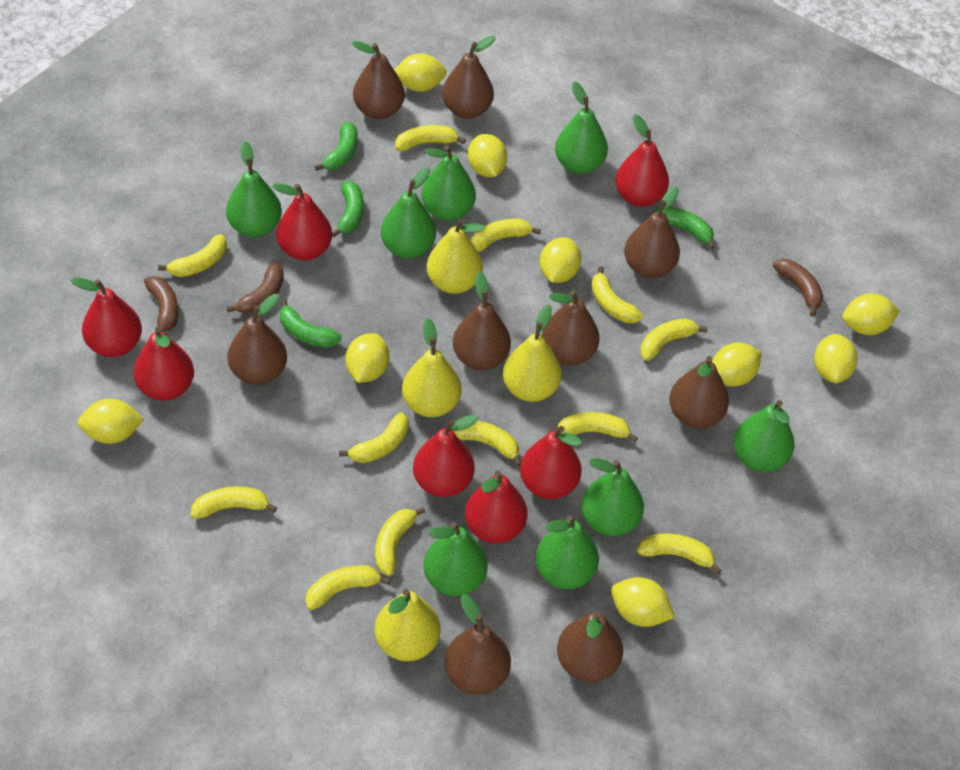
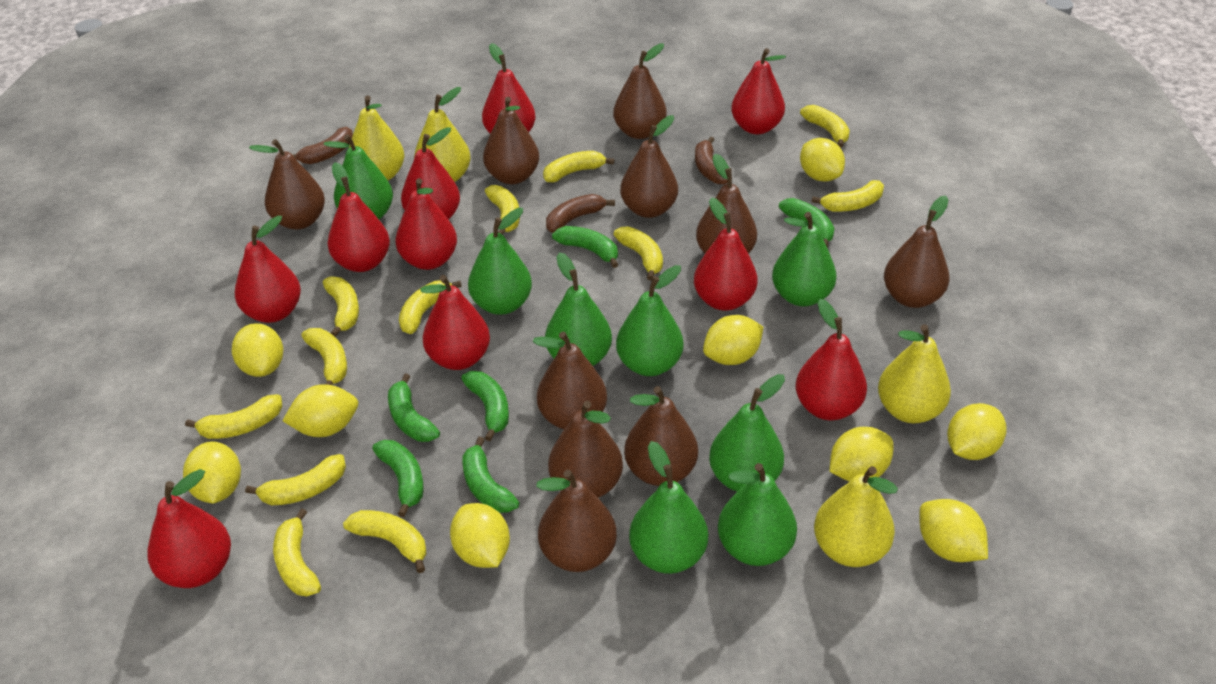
brown pear: 9 -> 10
green banana: 4 -> 6
red pear: 7 -> 10

